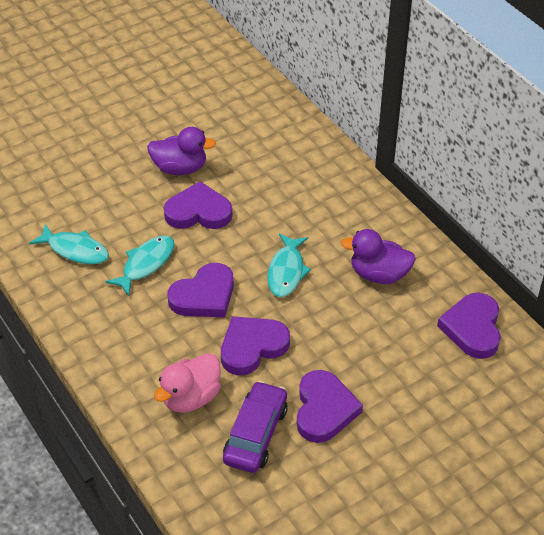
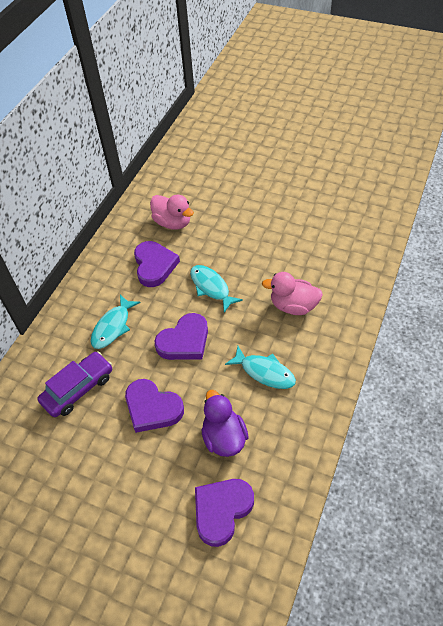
pink duck: 1 -> 2
purple duck: 2 -> 1
purple heart: 5 -> 4

